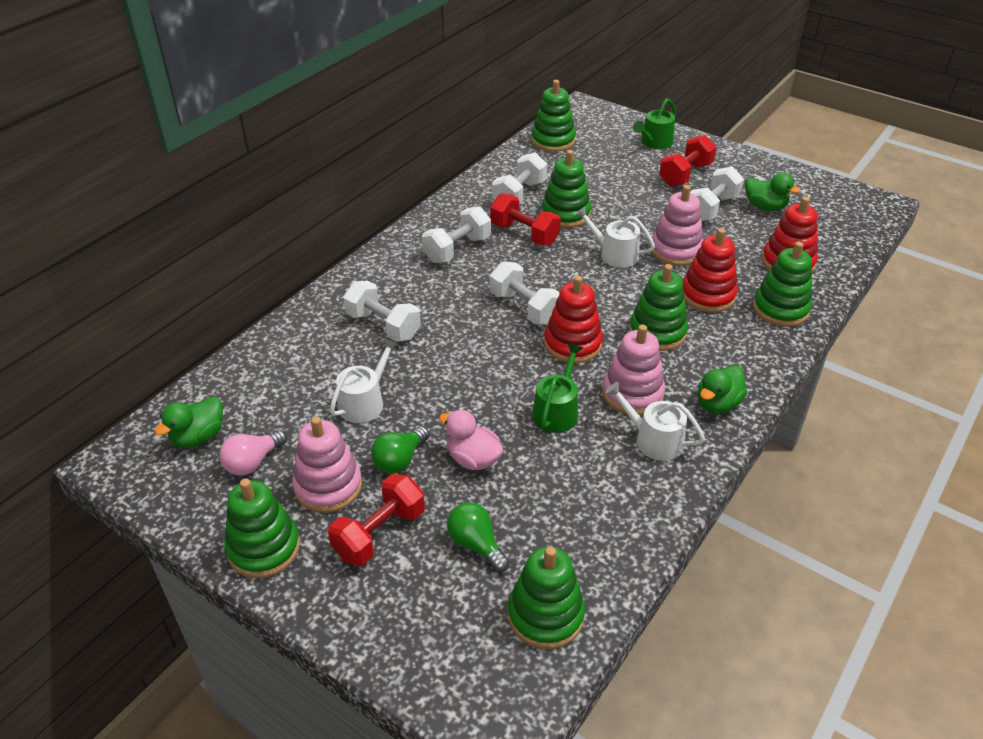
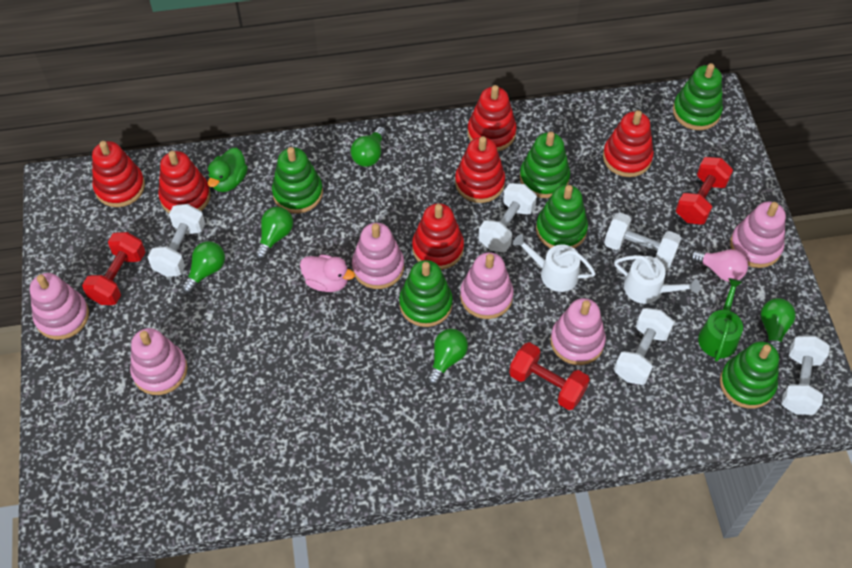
green duck: 3 -> 1
green light bulb: 2 -> 5
green watering can: 2 -> 1
pink stacking toy: 3 -> 6
red stacking toy: 3 -> 6
white watering can: 3 -> 2

